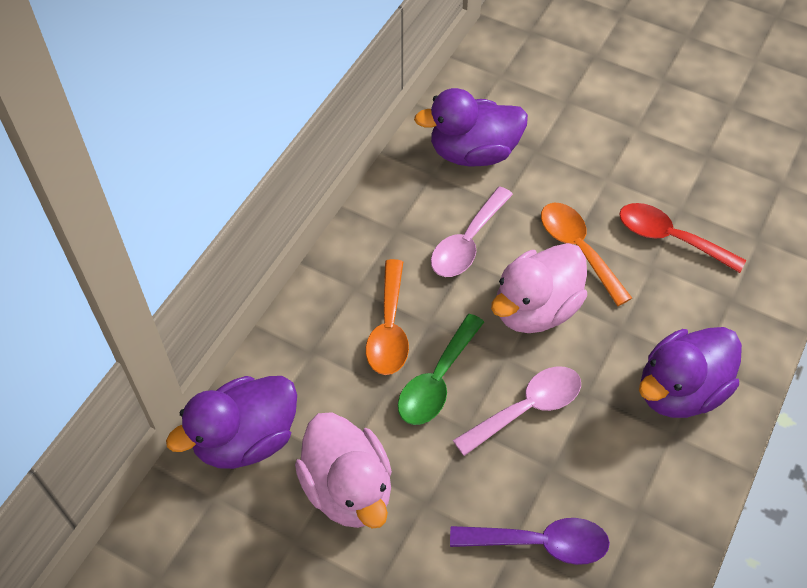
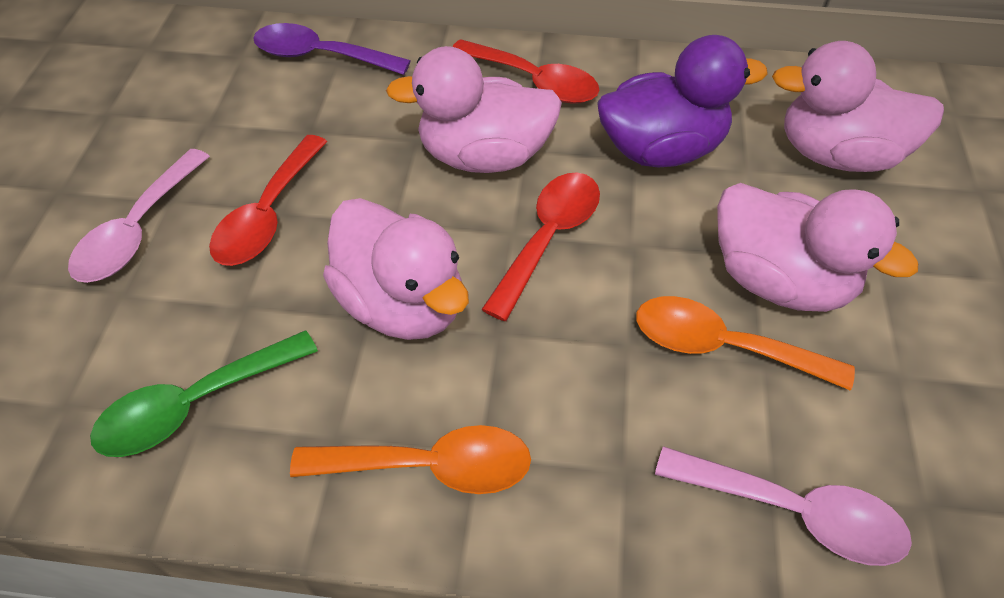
pink duck: 2 -> 4
purple duck: 3 -> 1
red spoon: 1 -> 3

